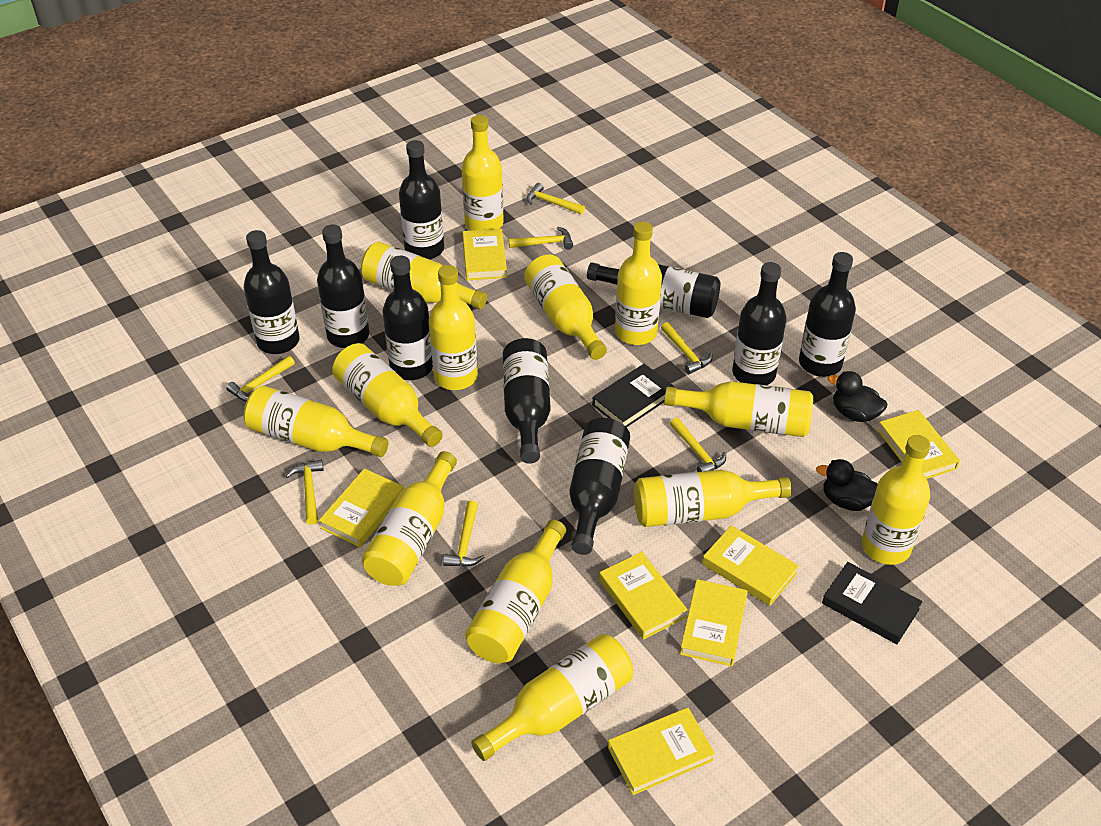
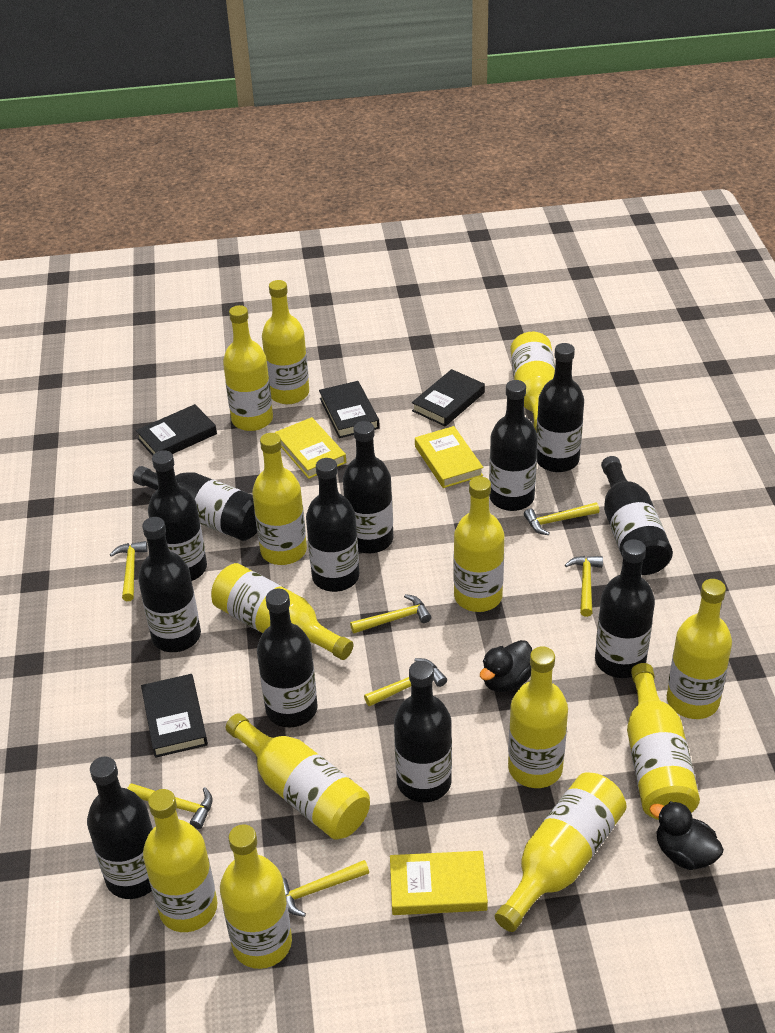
black book: 2 -> 4
black bottle: 9 -> 12
yellow book: 7 -> 3

